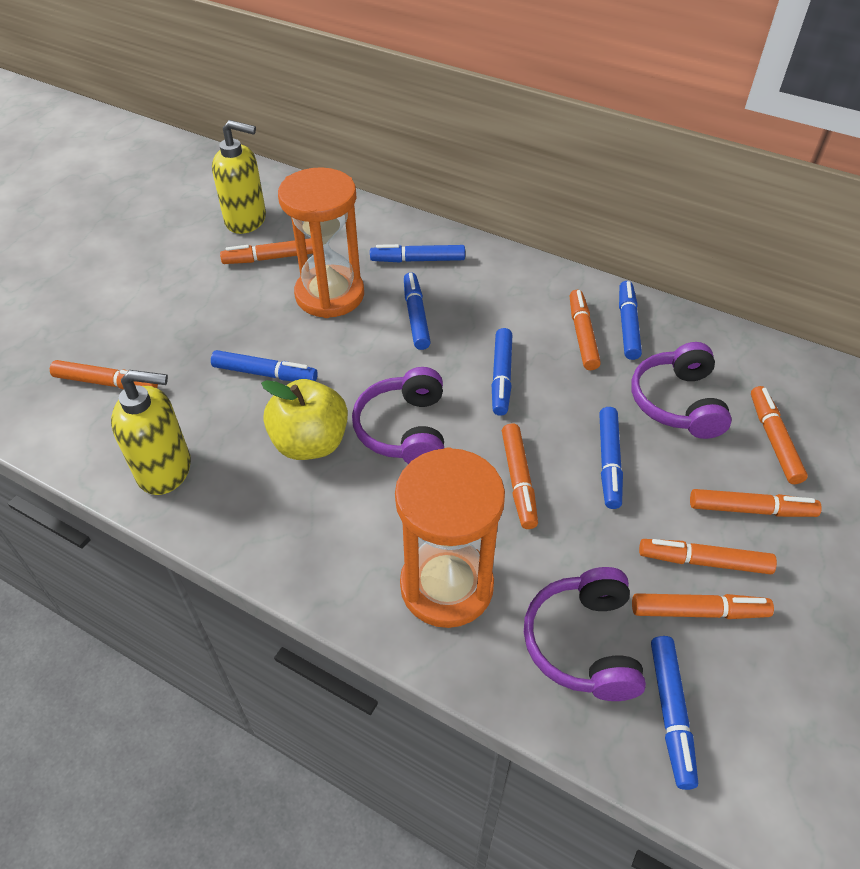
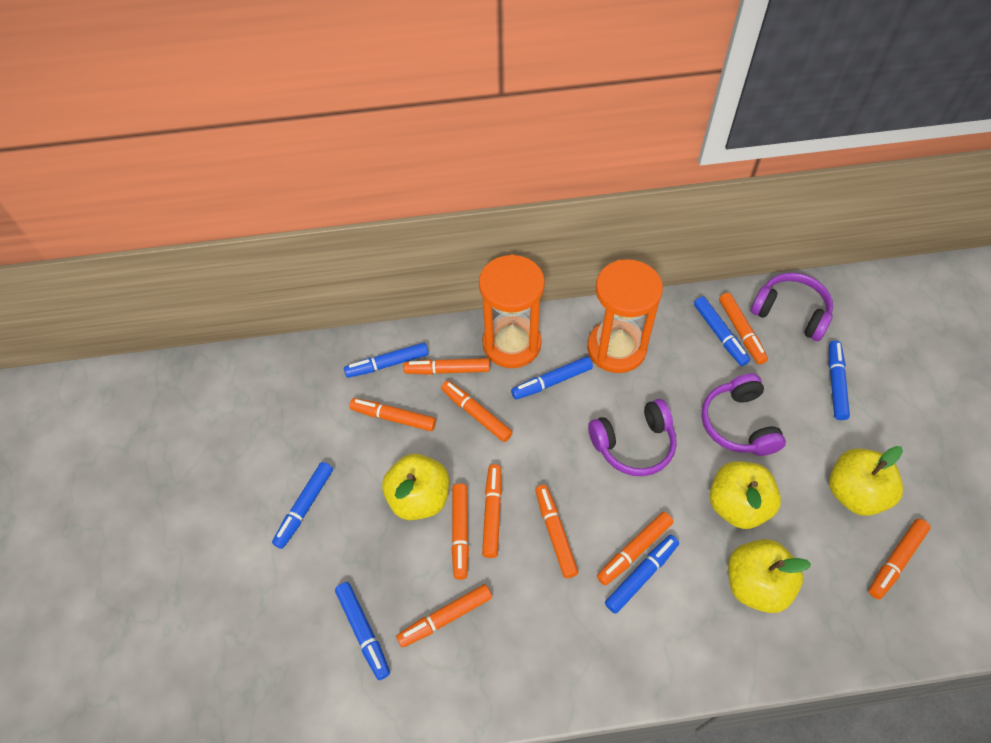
orange marker: 8 -> 10
yellow apple: 1 -> 4
yellow soap dispenser: 2 -> 0

